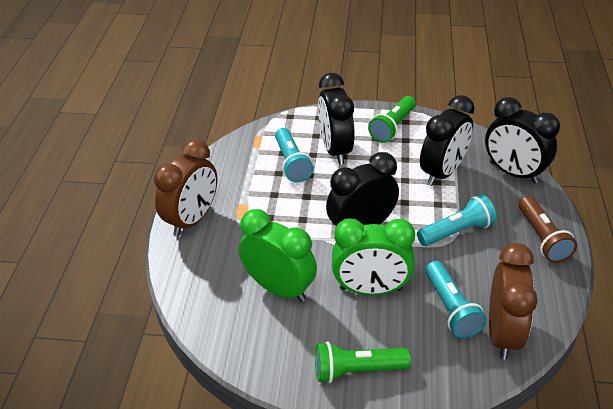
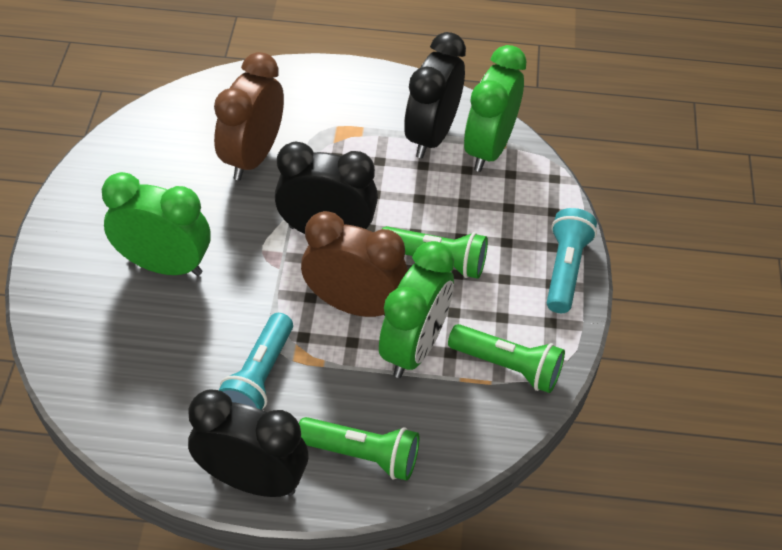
black clock: 4 -> 3
brown flashlight: 1 -> 0
green clock: 2 -> 3
green flashlight: 2 -> 3
turquoise flashlight: 3 -> 2

